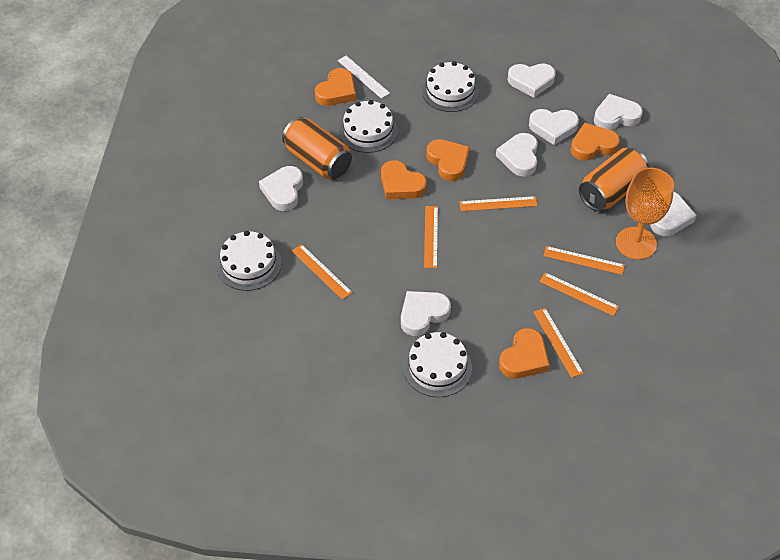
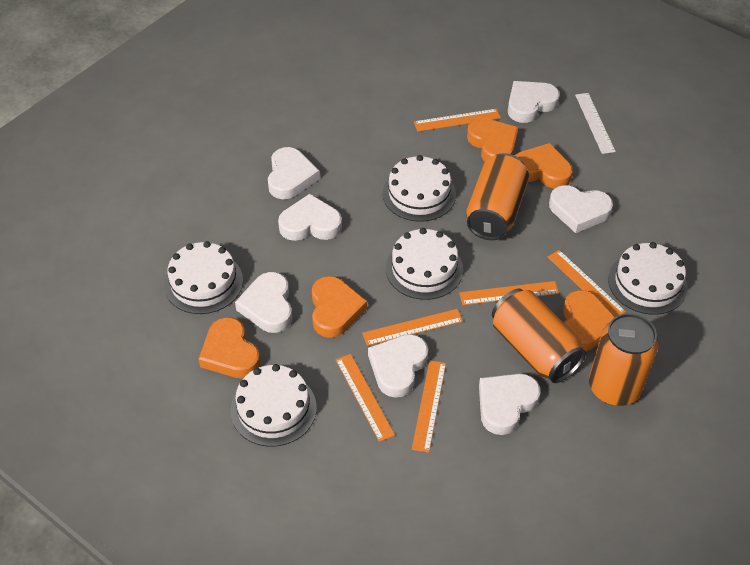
orange can: 2 -> 3
orange goblet: 1 -> 0
white cake: 4 -> 5

